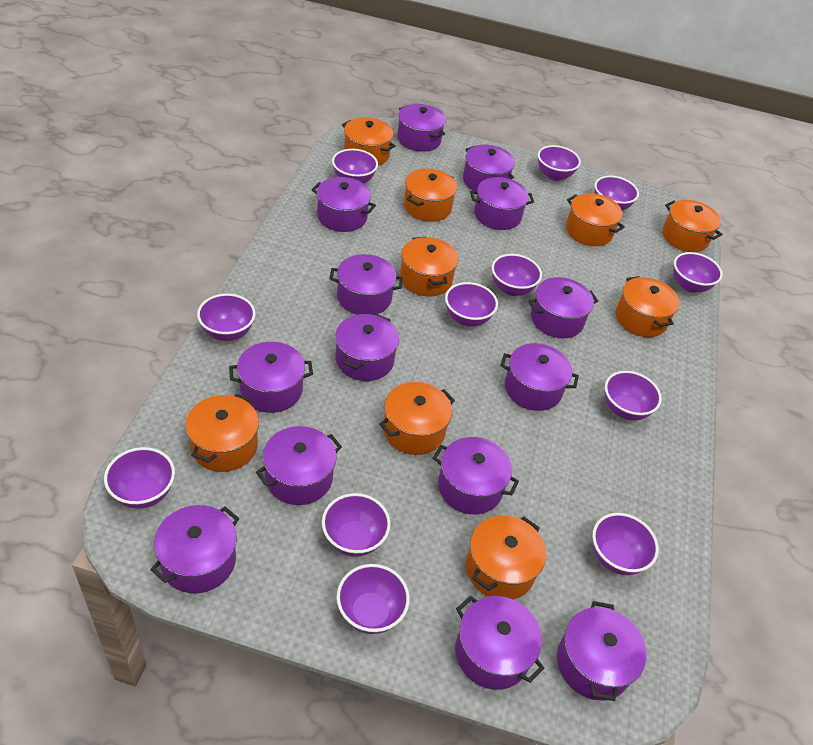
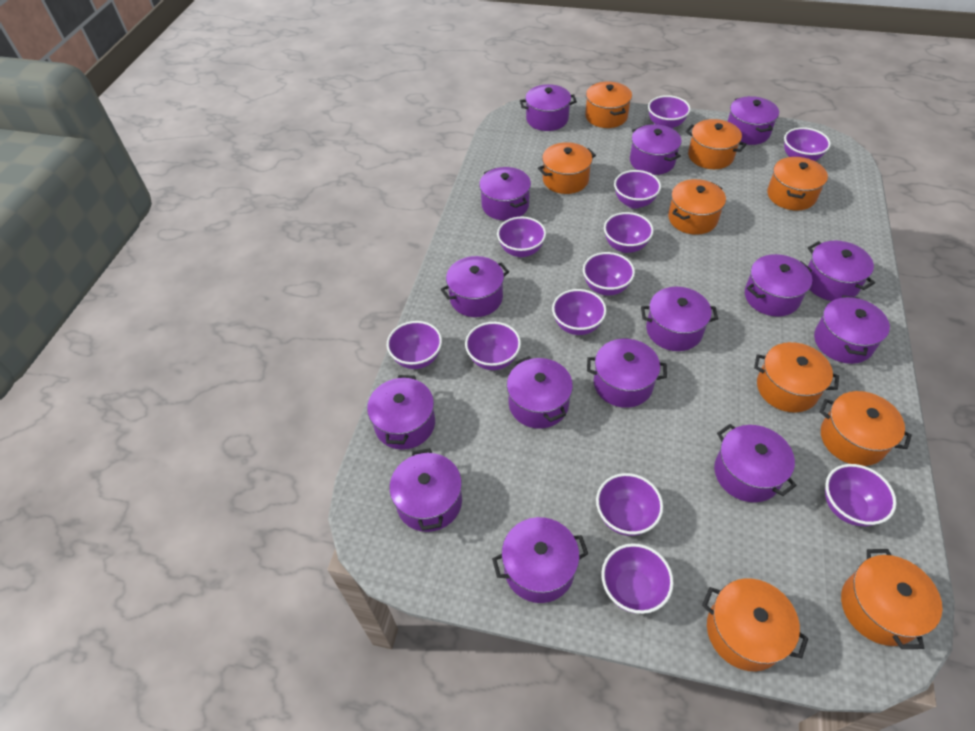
purple pot: 14 -> 15

